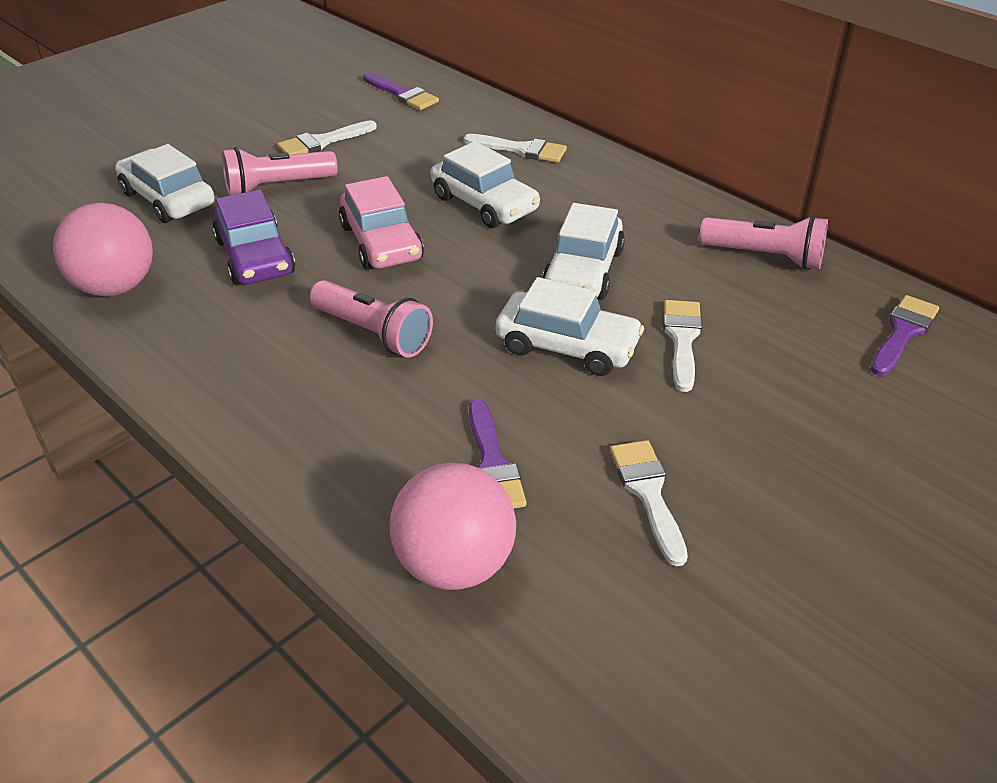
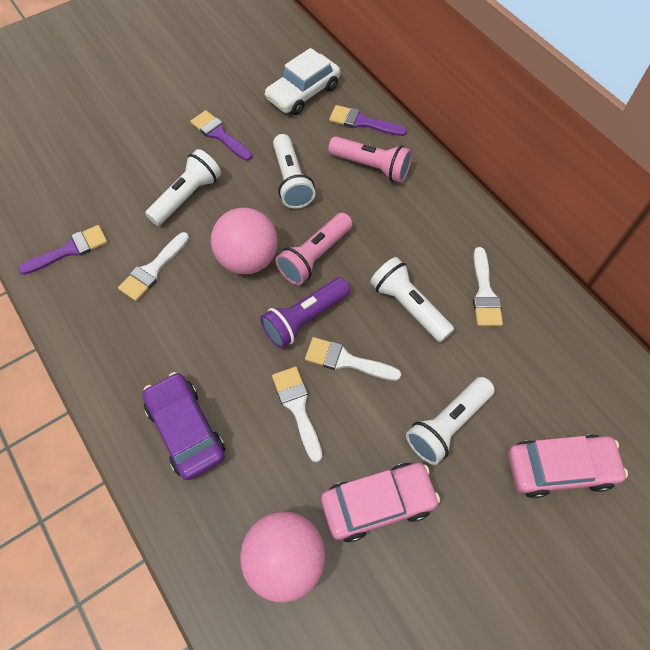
pink car: 1 -> 2
pink flashlight: 3 -> 2
purple flashlight: 0 -> 1
white car: 4 -> 1
white flashlight: 0 -> 4

